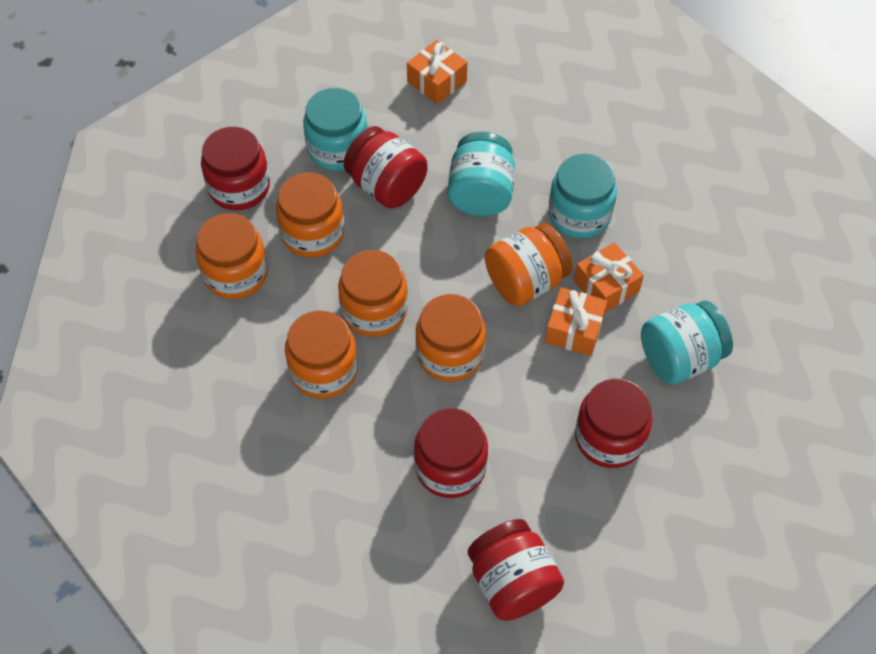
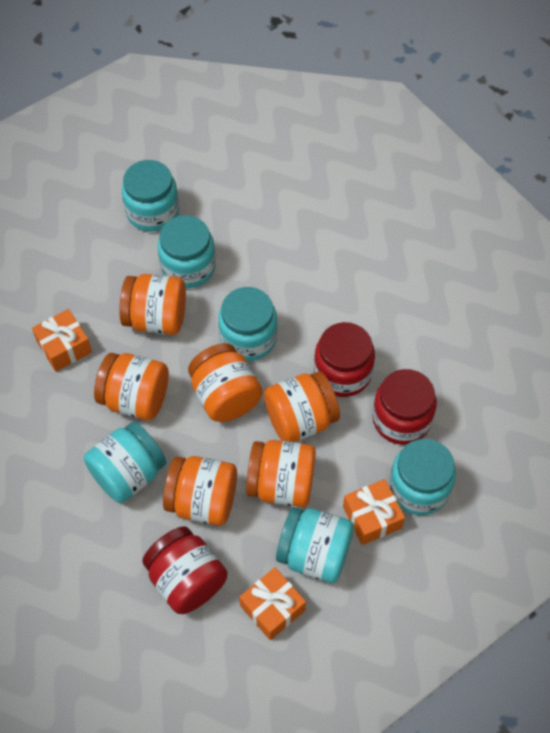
red jar: 5 -> 3
turquoise jar: 4 -> 6

